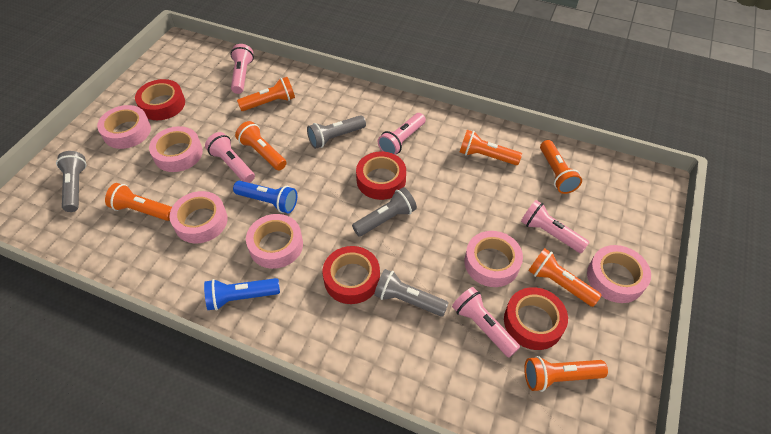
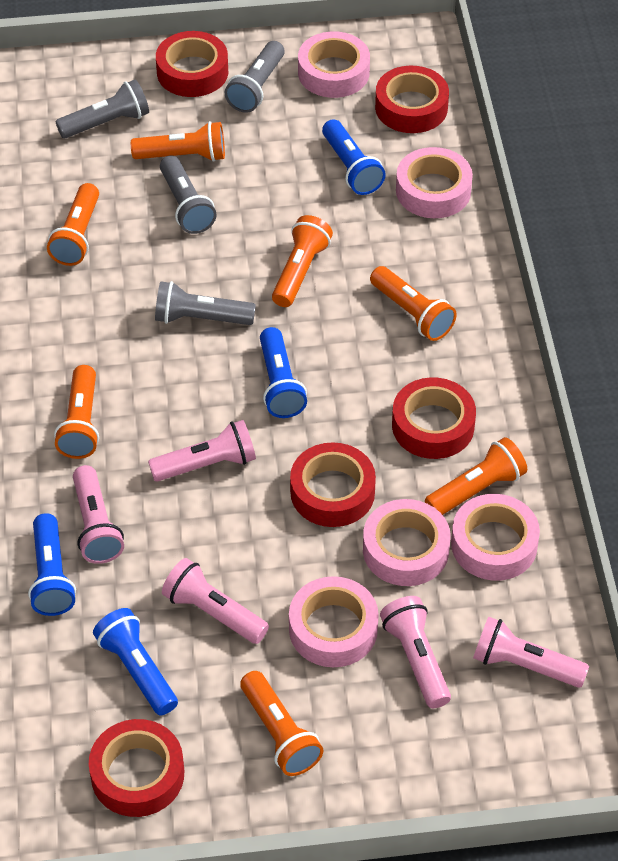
blue flashlight: 2 -> 4
pink tape: 6 -> 5
red tape: 4 -> 5

